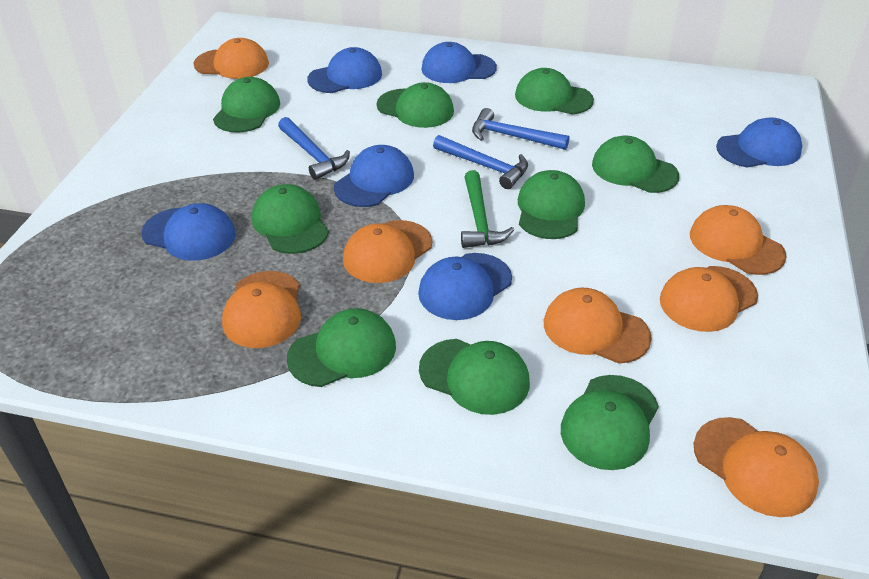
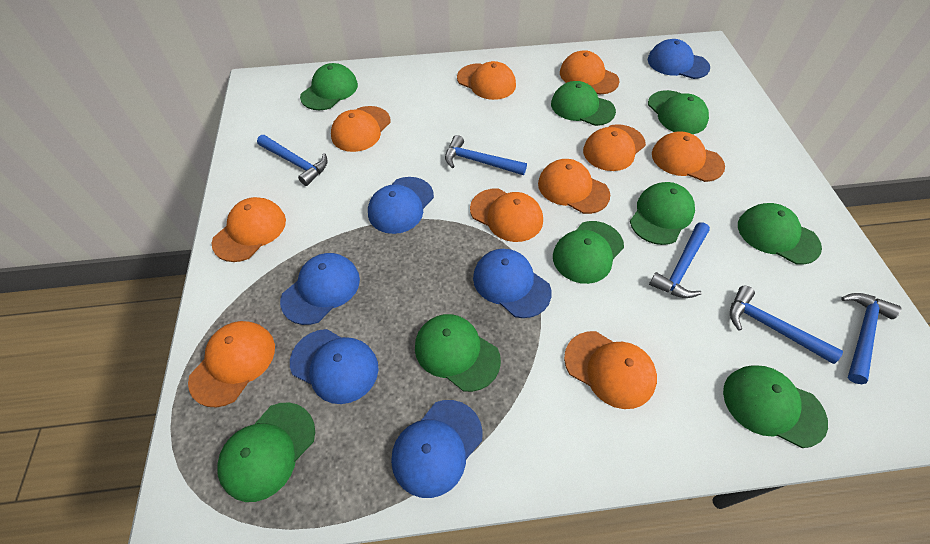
blue hammer: 3 -> 5
green hammer: 1 -> 0
orange cap: 7 -> 10

